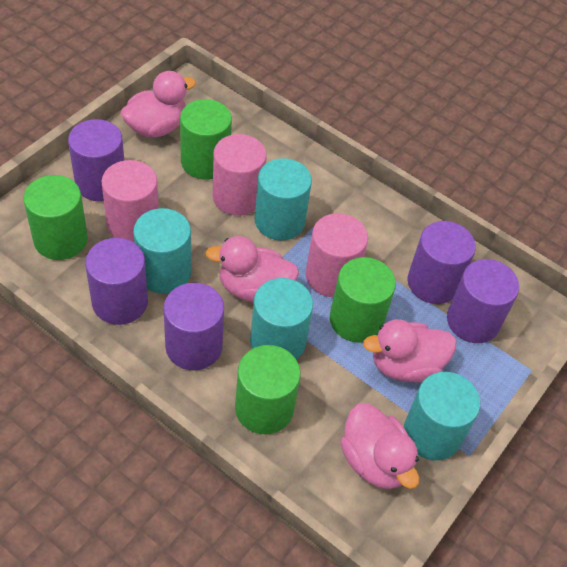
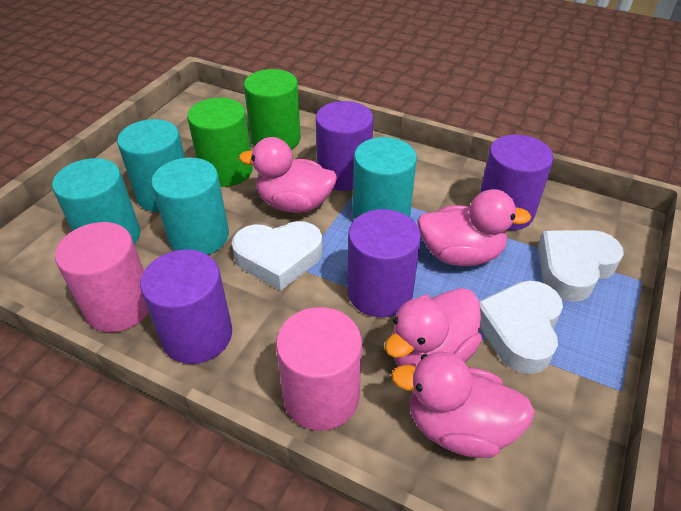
green cylinder: 4 -> 2
pink cylinder: 3 -> 2
purple cylinder: 5 -> 4
white heart: 0 -> 3

